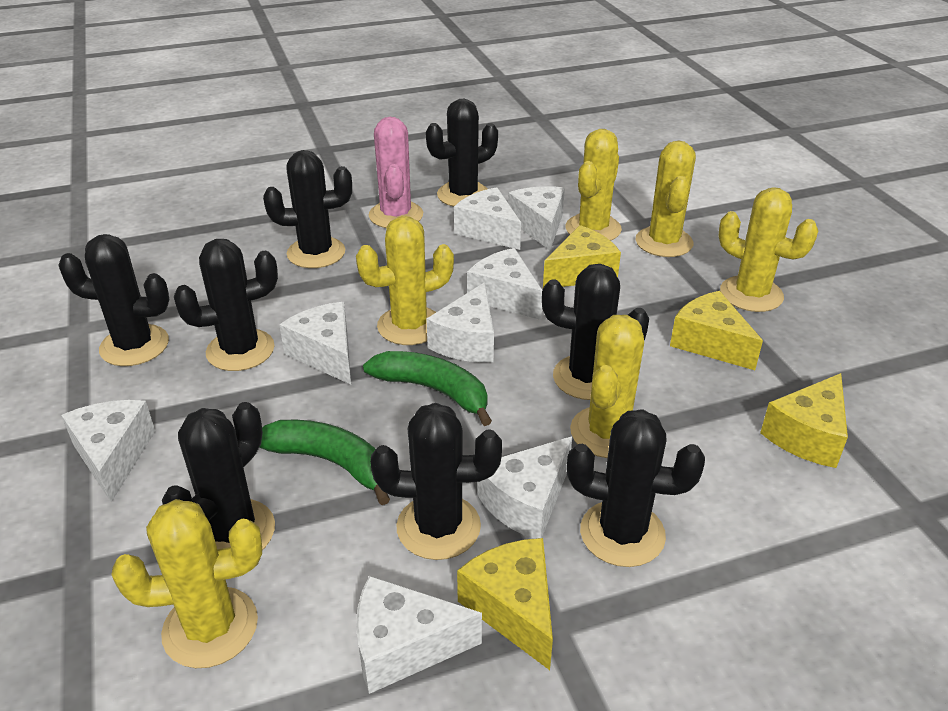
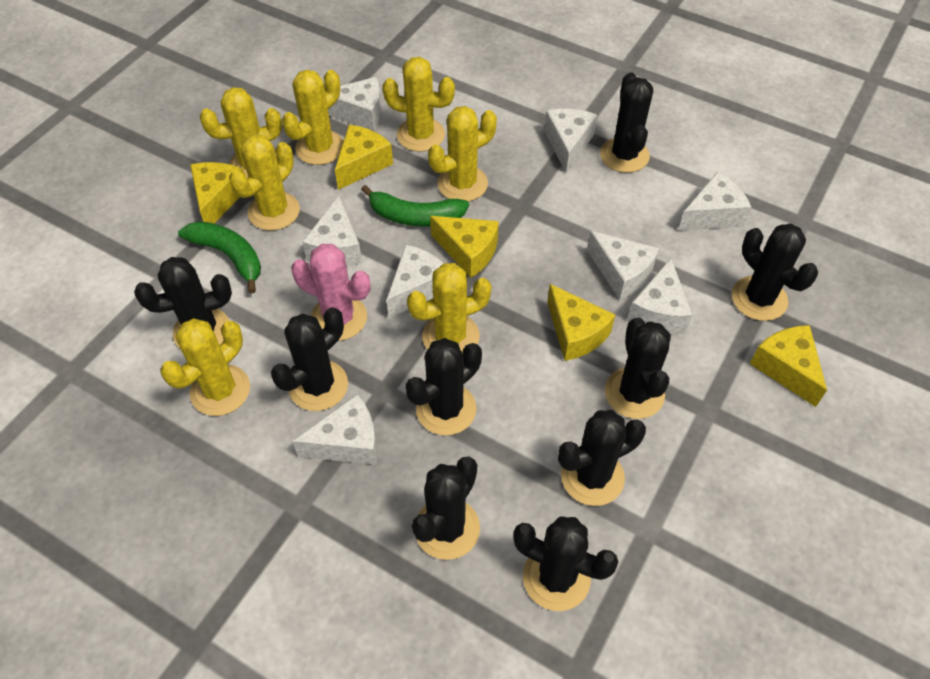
black cactus: 8 -> 9
yellow cactus: 6 -> 7
yellow cheese: 4 -> 5

